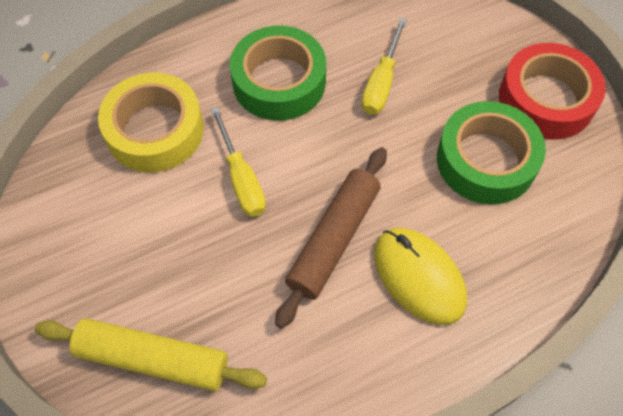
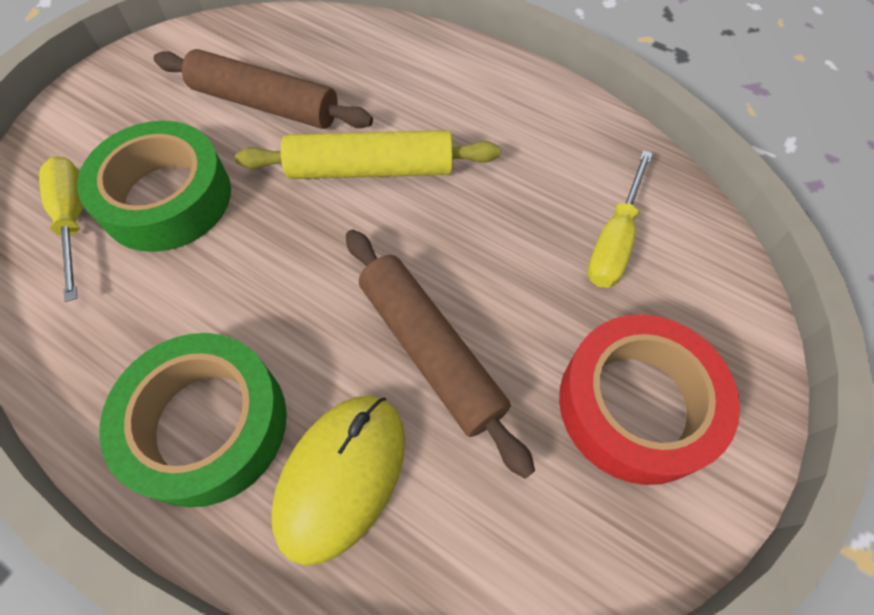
brown rolling pin: 1 -> 2
yellow tape: 1 -> 0

